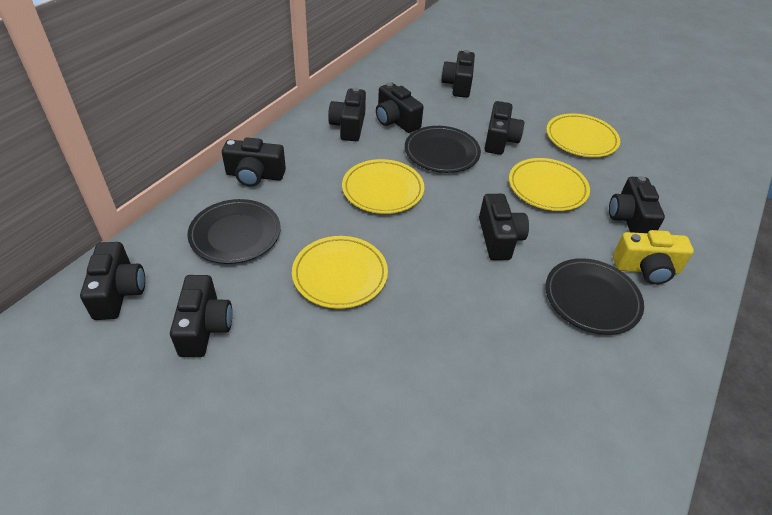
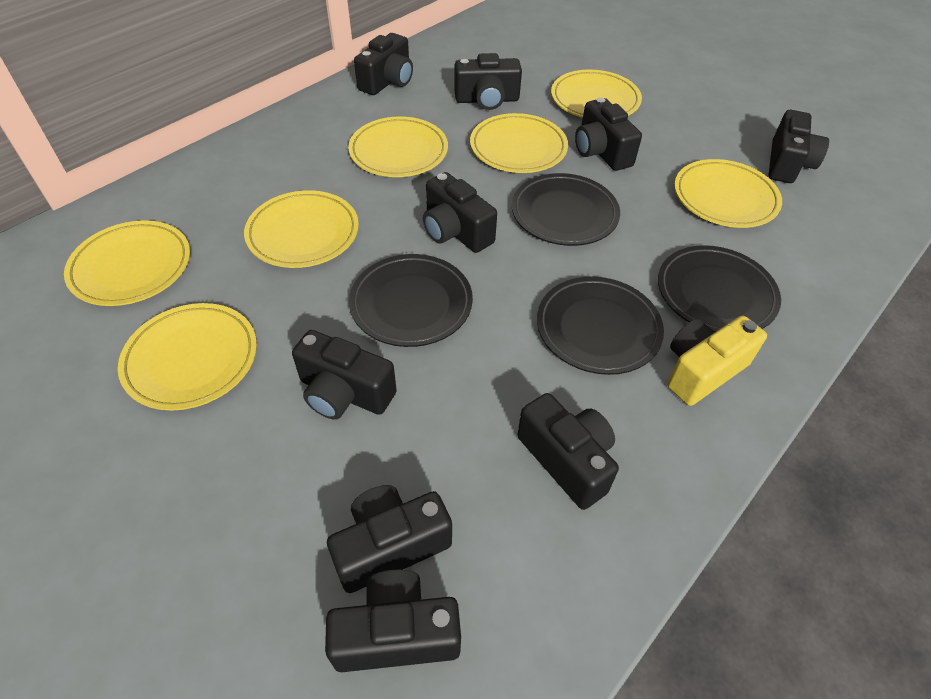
black plate: 3 -> 4
yellow plate: 4 -> 7

